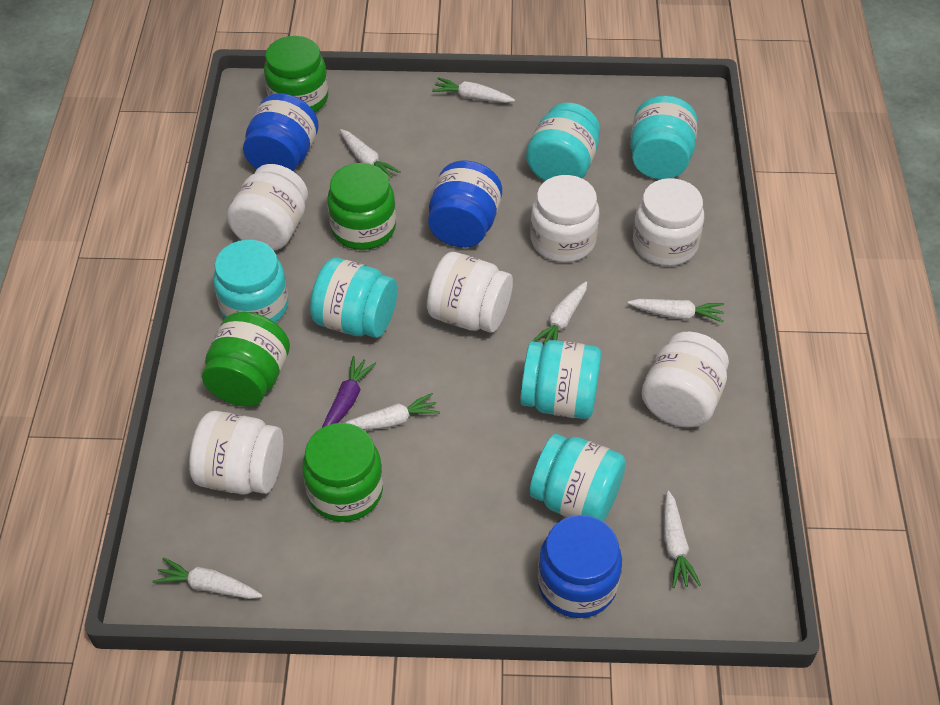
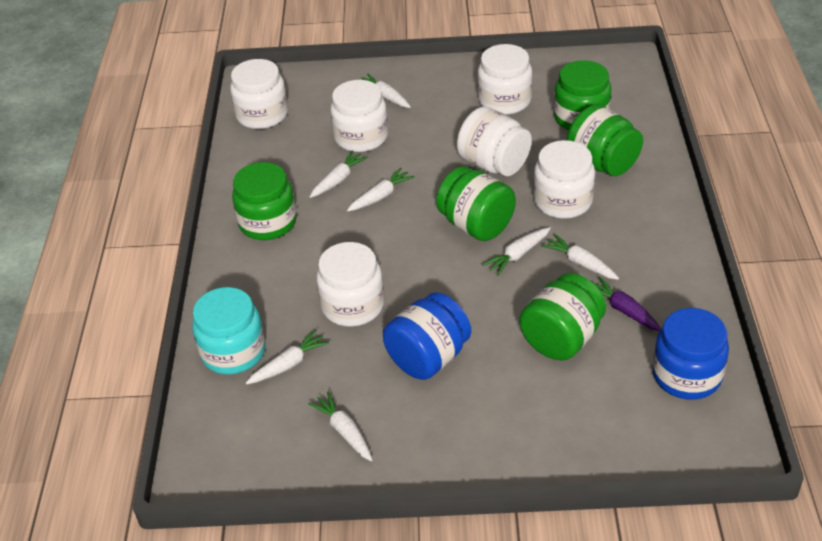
blue jar: 3 -> 2
green jar: 4 -> 5
turquoise jar: 6 -> 1

